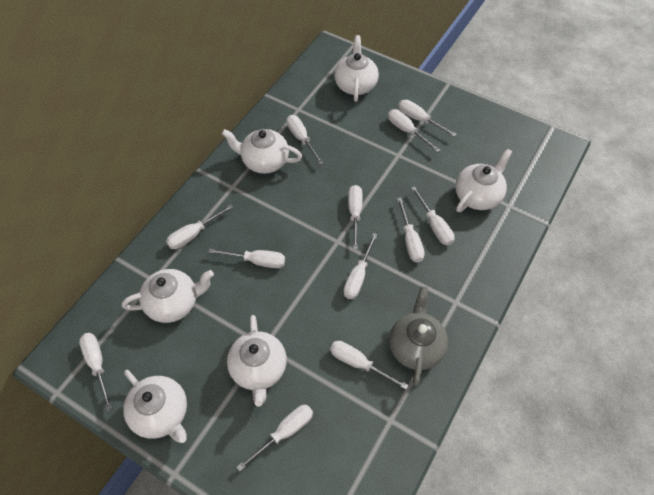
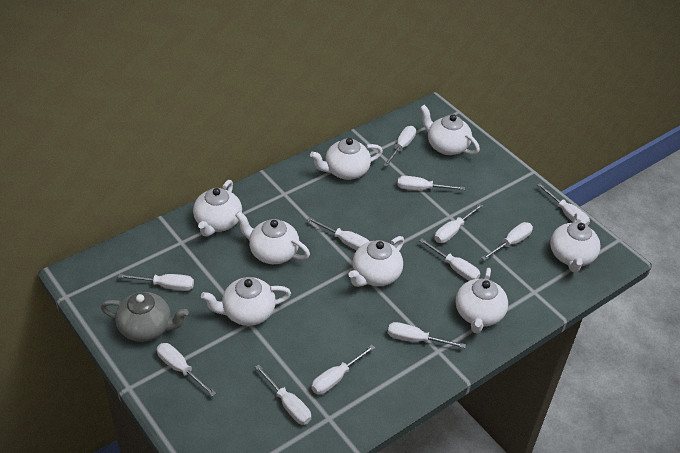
white teapot: 6 -> 8

